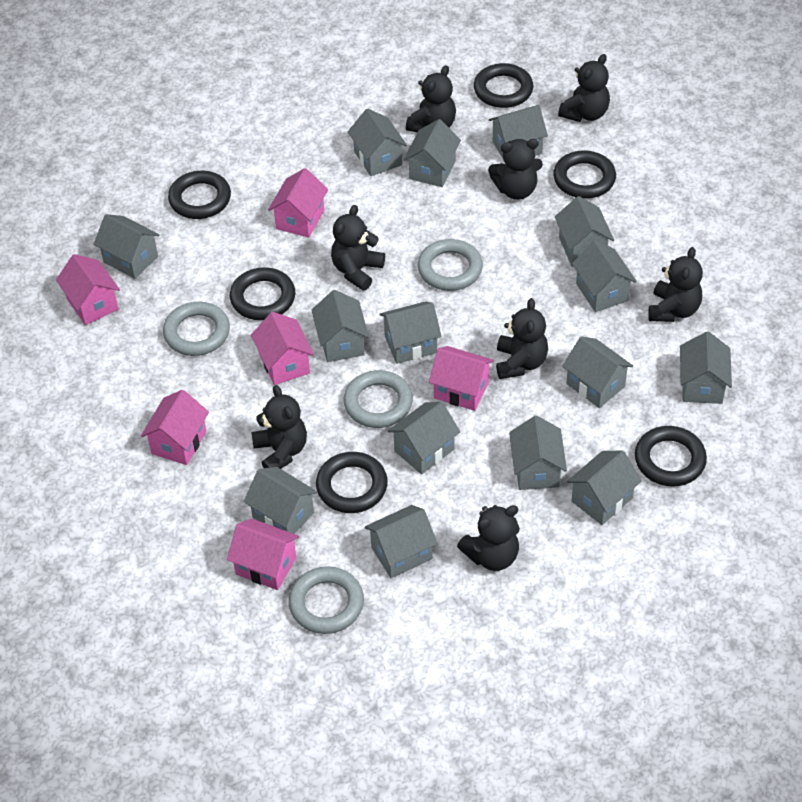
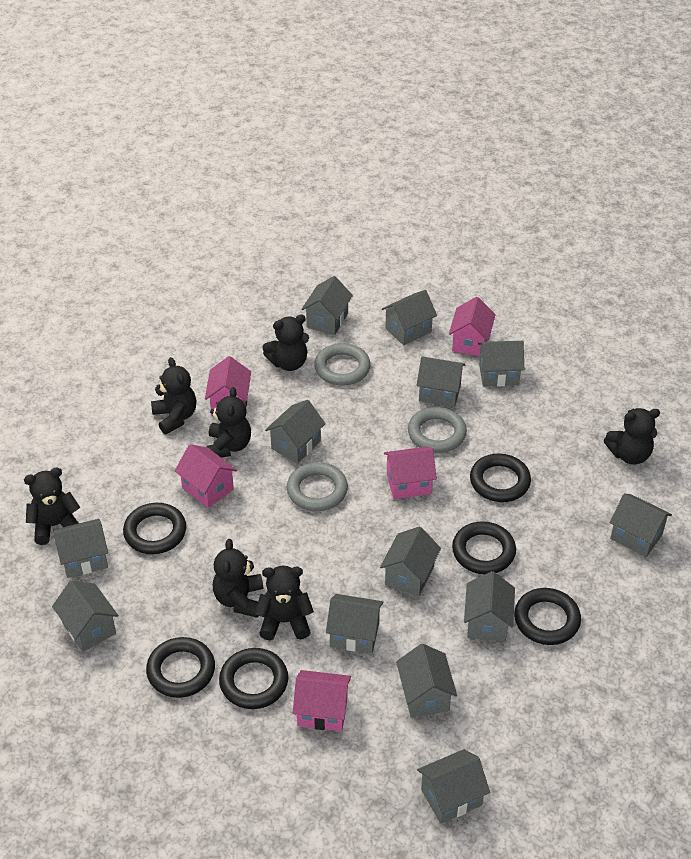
black teddy bear: 8 -> 7
grey house: 15 -> 13
grey ring: 4 -> 3
pink house: 6 -> 5

